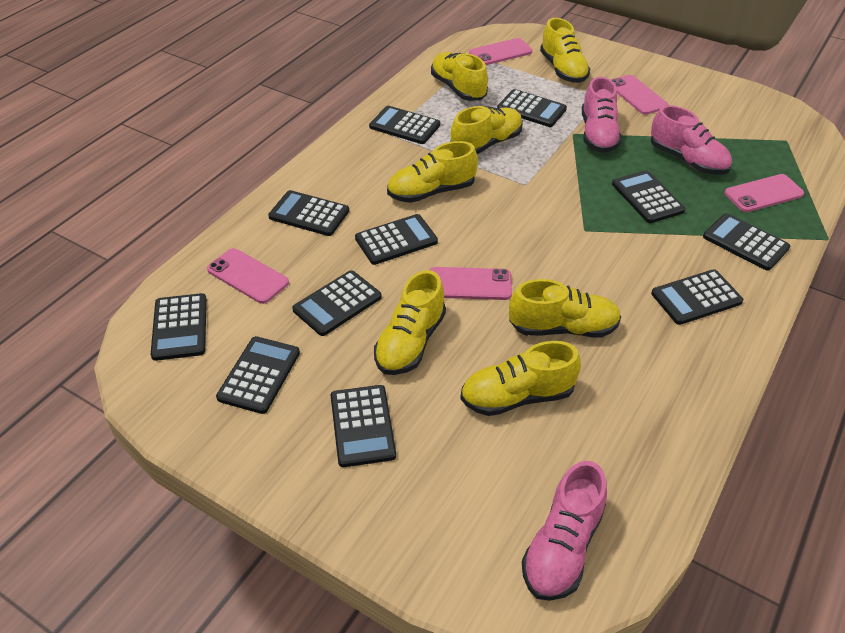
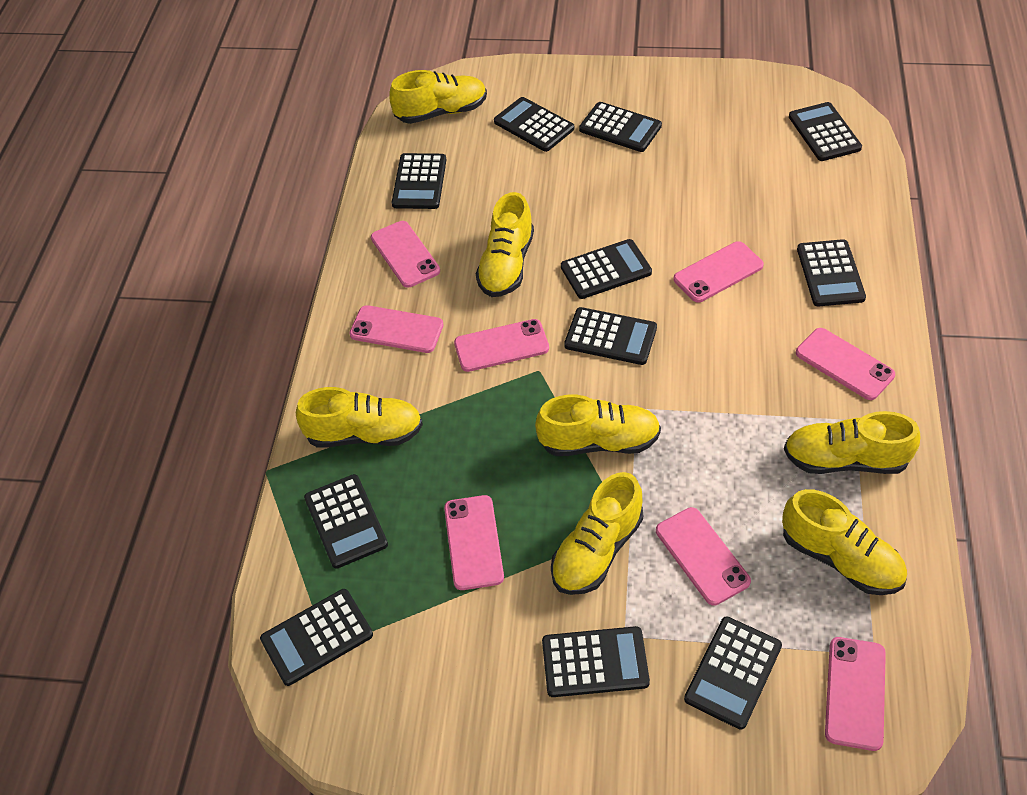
pink phone: 5 -> 8
pink shoe: 3 -> 0

